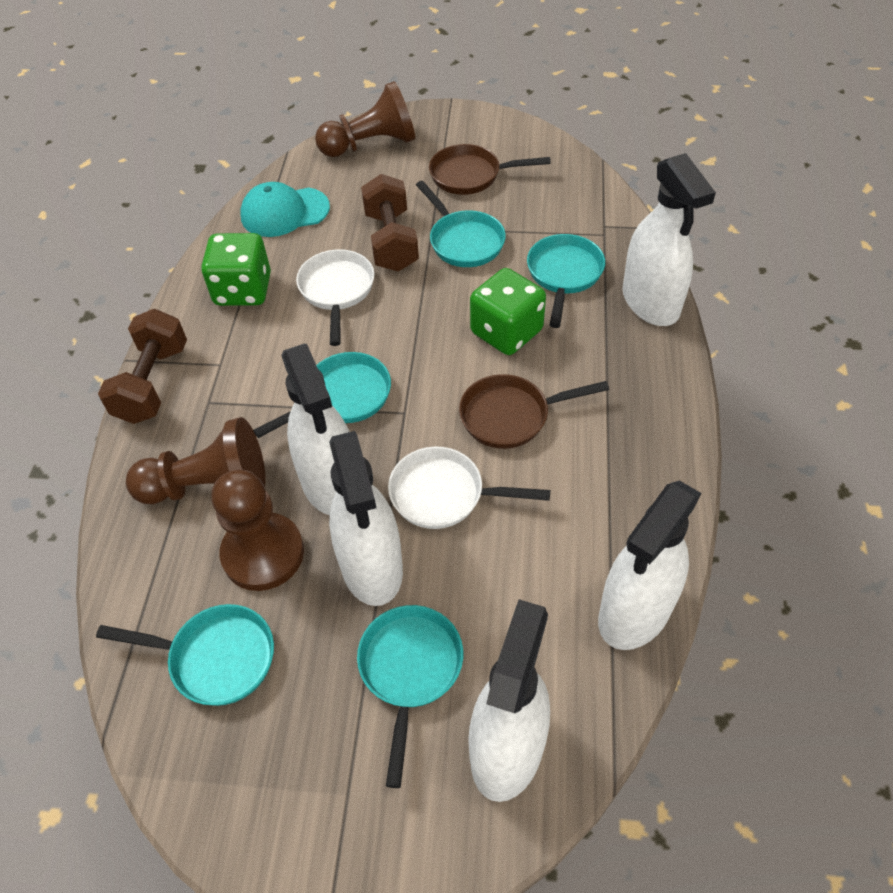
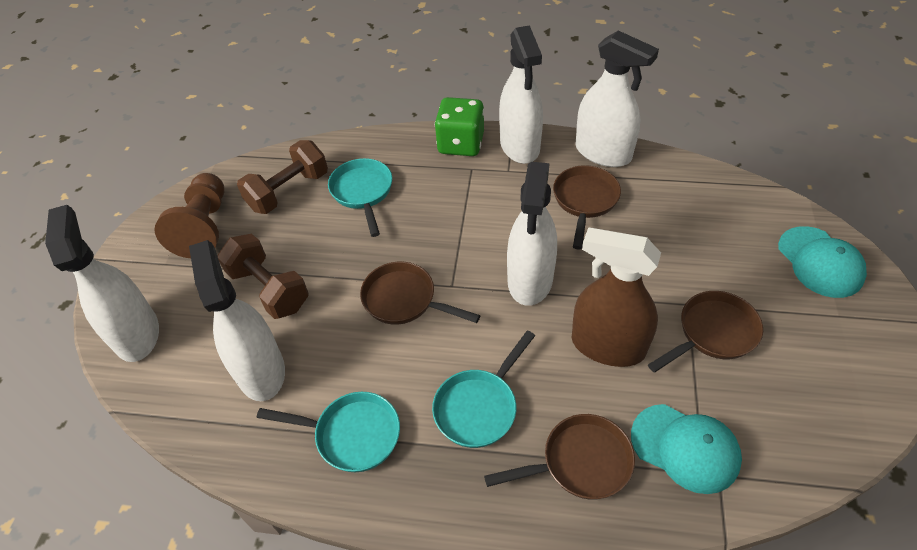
brown pan: 2 -> 4
brown pawn: 3 -> 1
brown spray bottle: 0 -> 1
green dice: 2 -> 1
turquoise cap: 1 -> 2
turquoise pan: 5 -> 3
white pan: 2 -> 0

